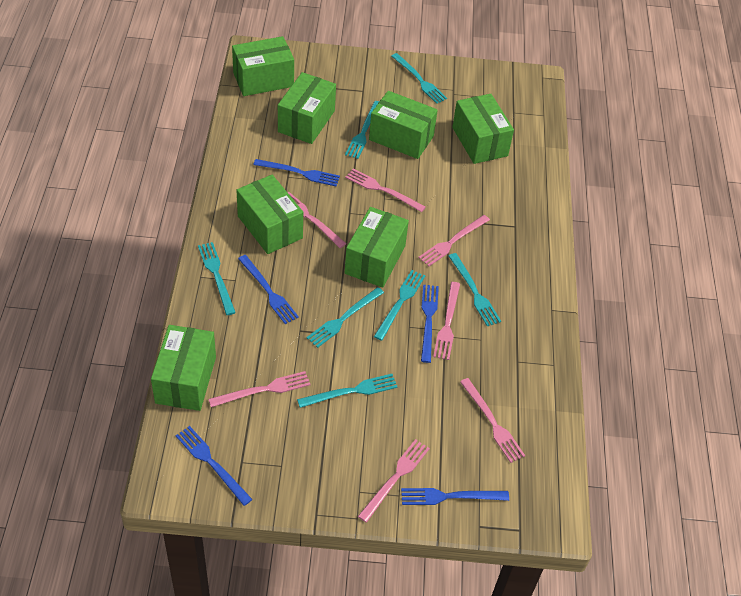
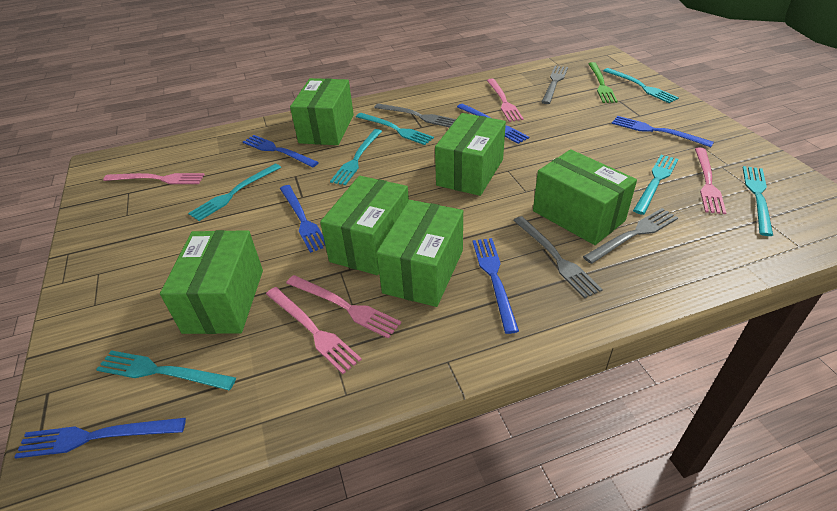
blue fork: 5 -> 6
green box: 7 -> 6
green fork: 0 -> 1
grey fork: 0 -> 4
pink fork: 7 -> 5

